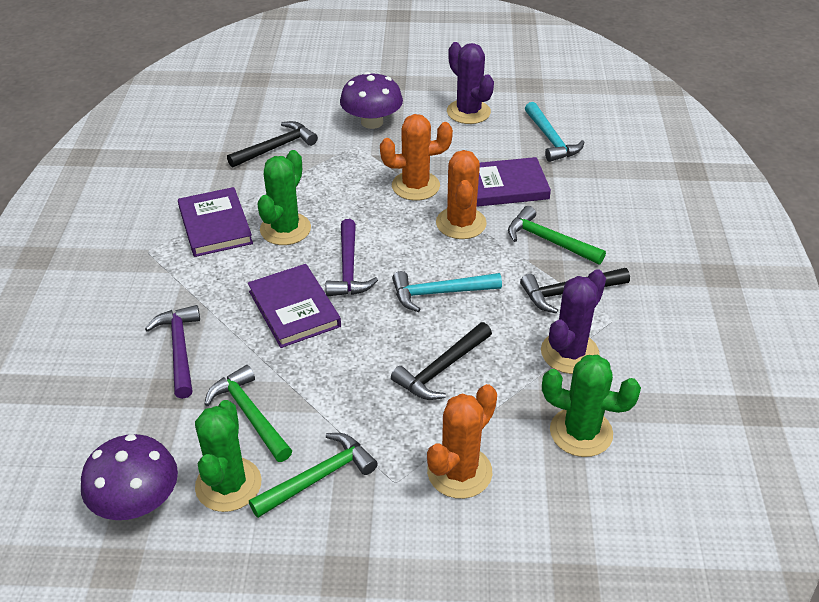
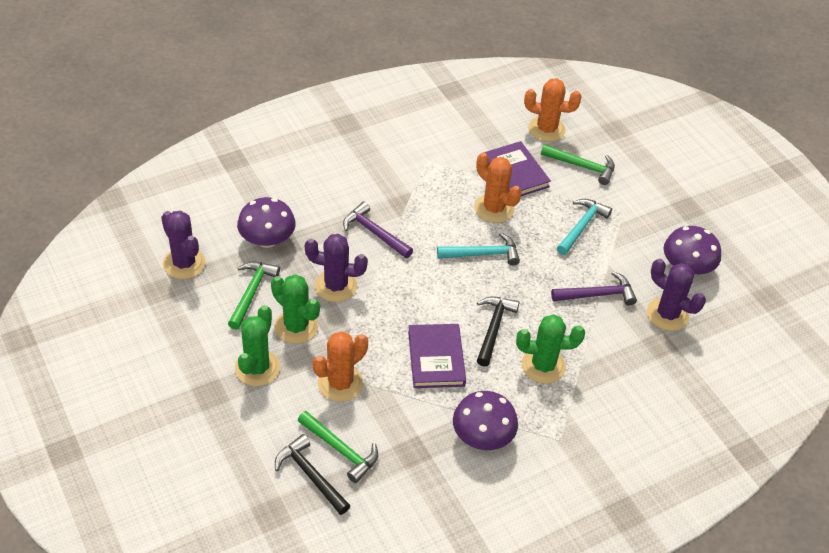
black hammer: 3 -> 2
purple book: 3 -> 2
purple cactus: 2 -> 3
purple mushroom: 2 -> 3

